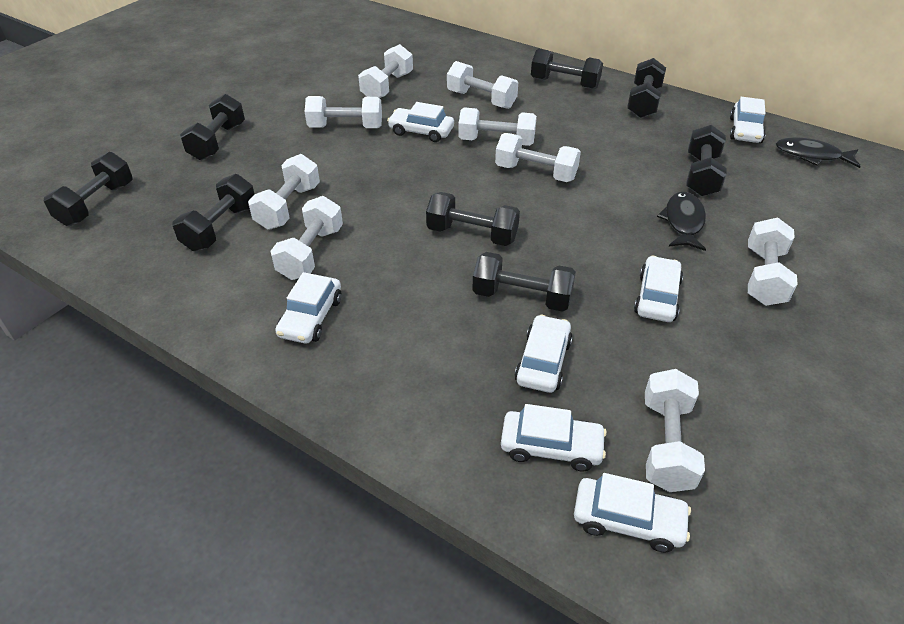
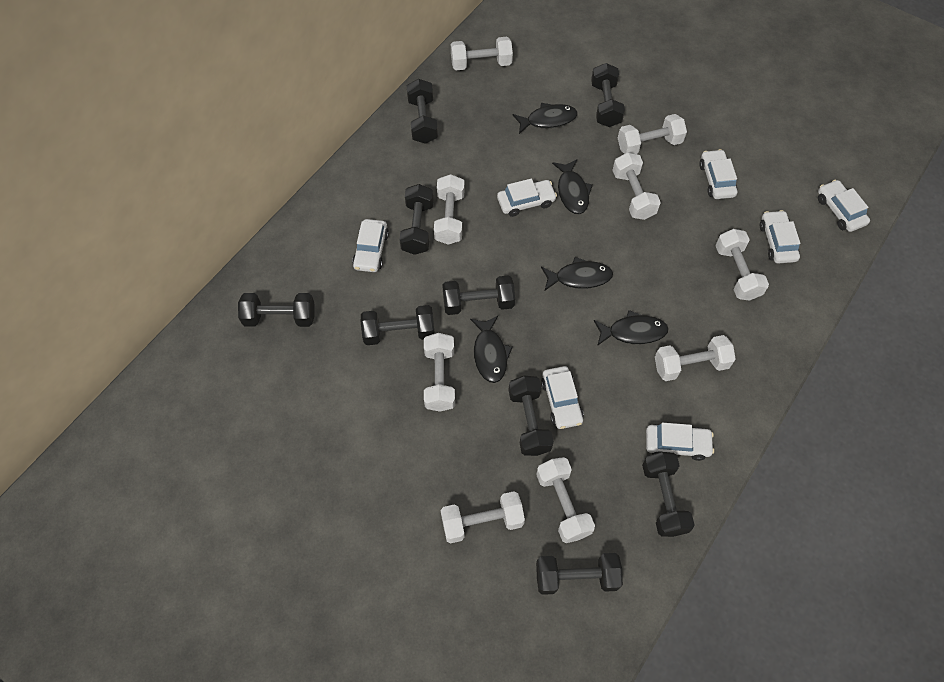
black dumbbell: 8 -> 9
black fish: 2 -> 5

